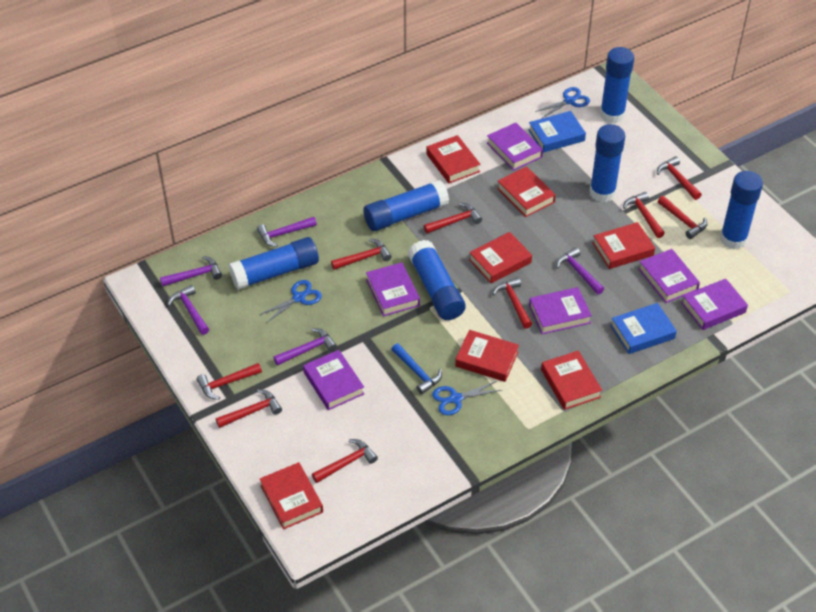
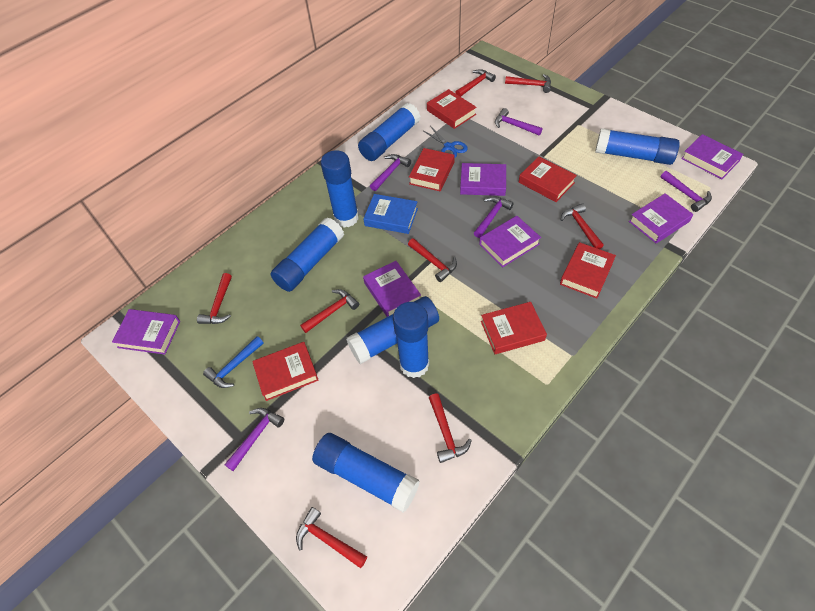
blue book: 2 -> 1
blue glue stick: 6 -> 7
blue scissors: 3 -> 1
red book: 7 -> 6
red hammer: 9 -> 8

